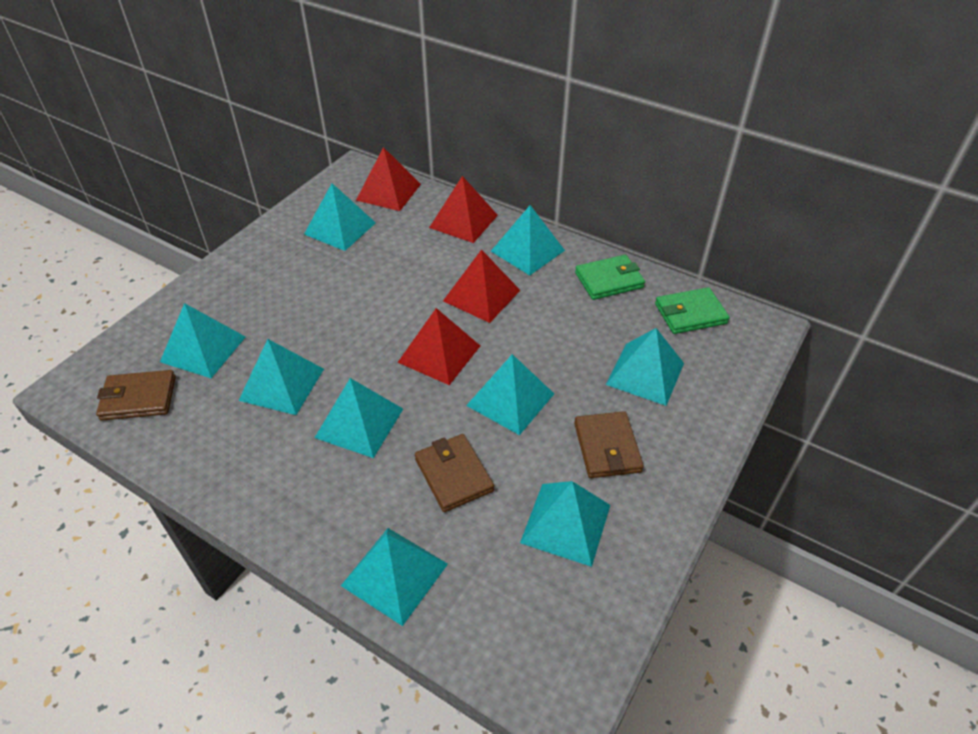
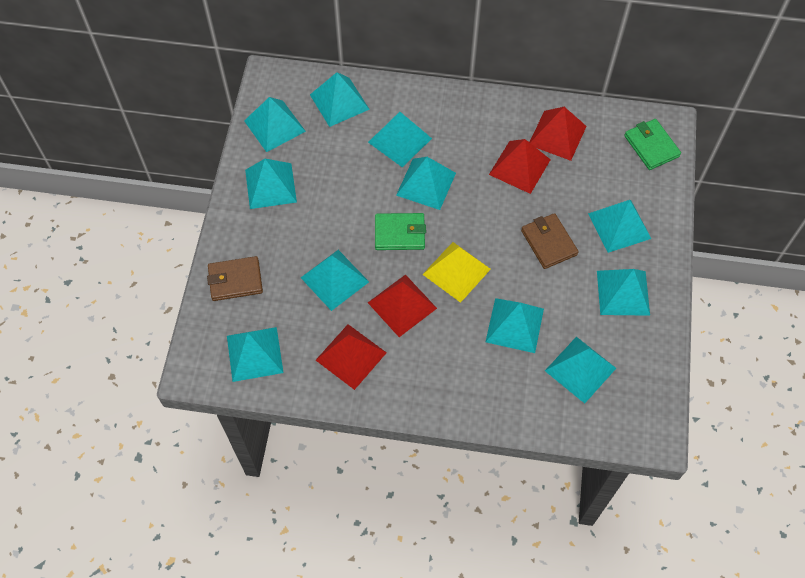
brown wallet: 3 -> 2
turquoise pyramid: 9 -> 11
yellow pyramid: 0 -> 1

